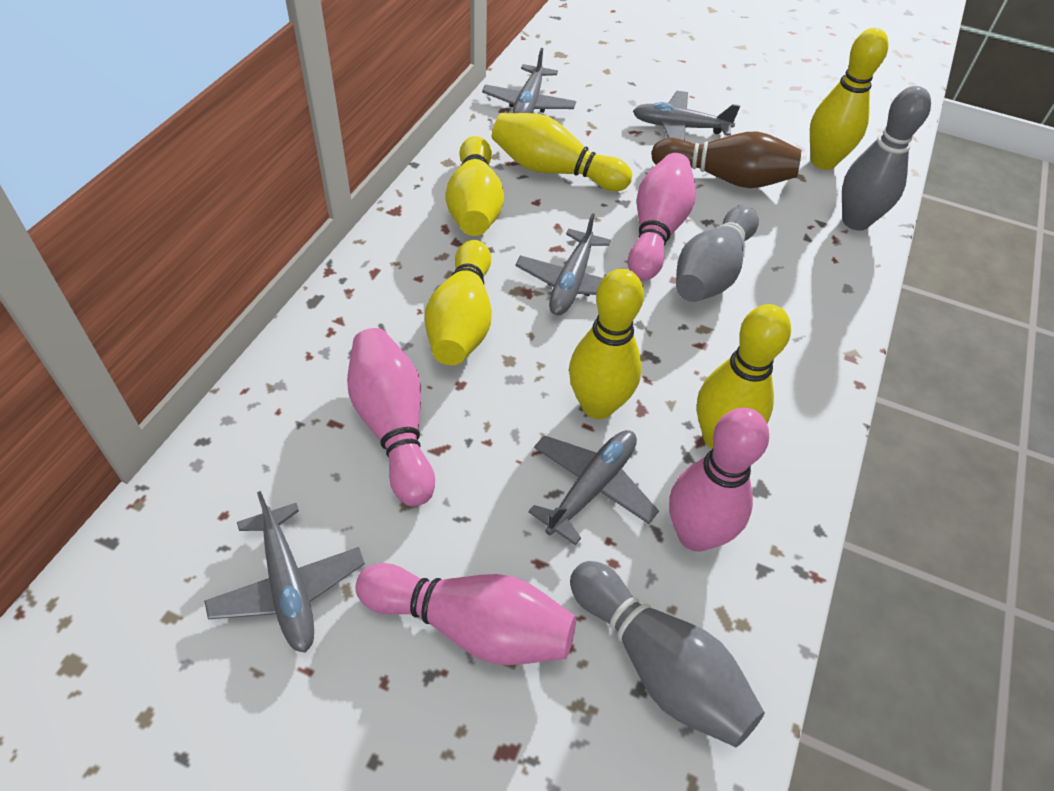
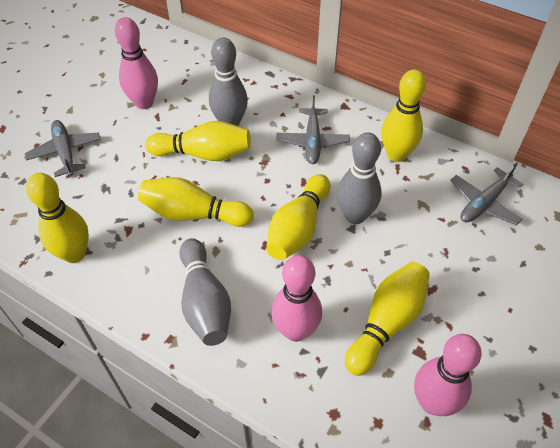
brown bowling pin: 1 -> 0
grey plane: 5 -> 3
pink bowling pin: 4 -> 3

